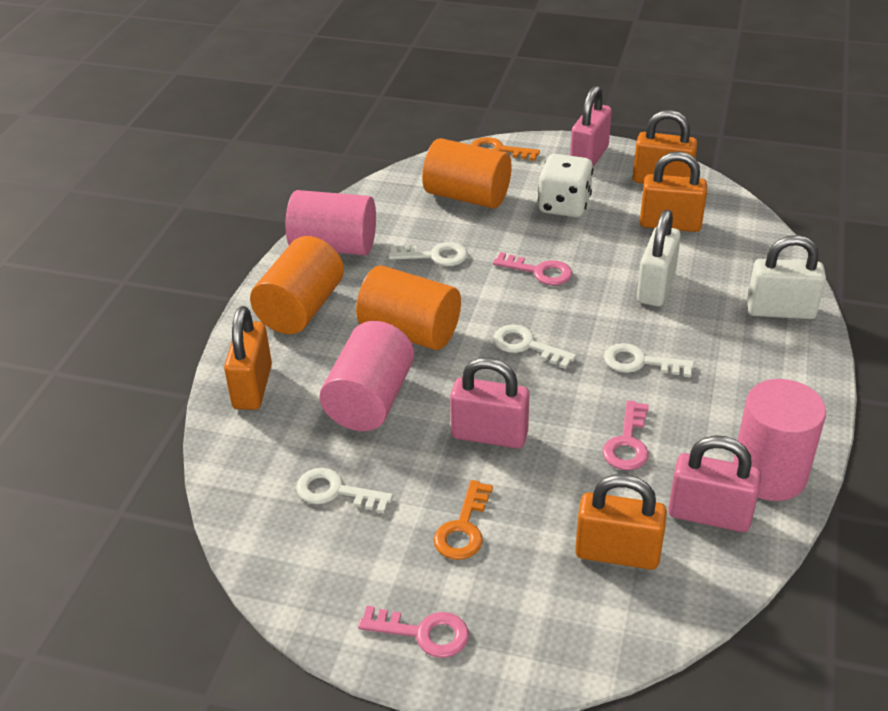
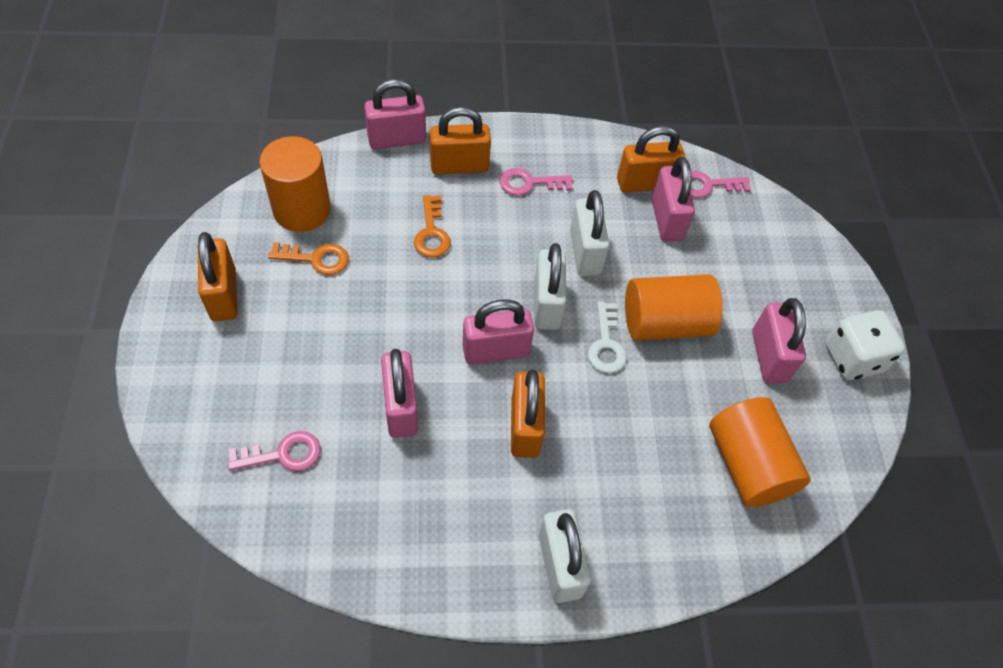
pink cylinder: 3 -> 0
pink padlock: 3 -> 5
white key: 4 -> 1
white padlock: 2 -> 3

